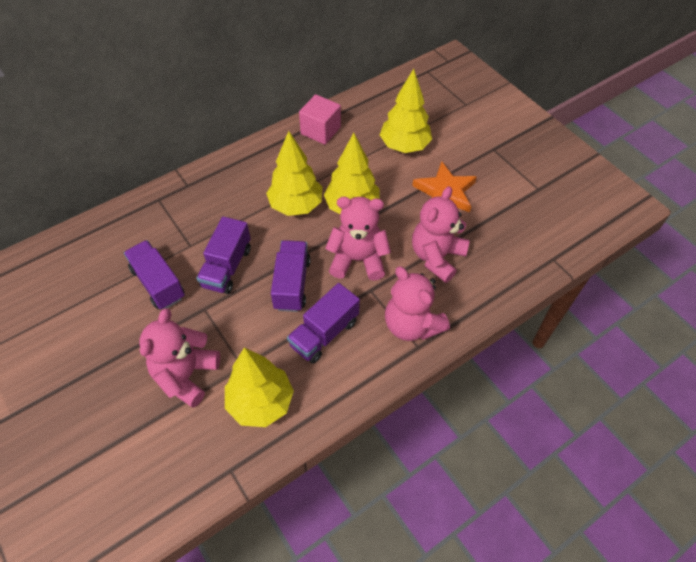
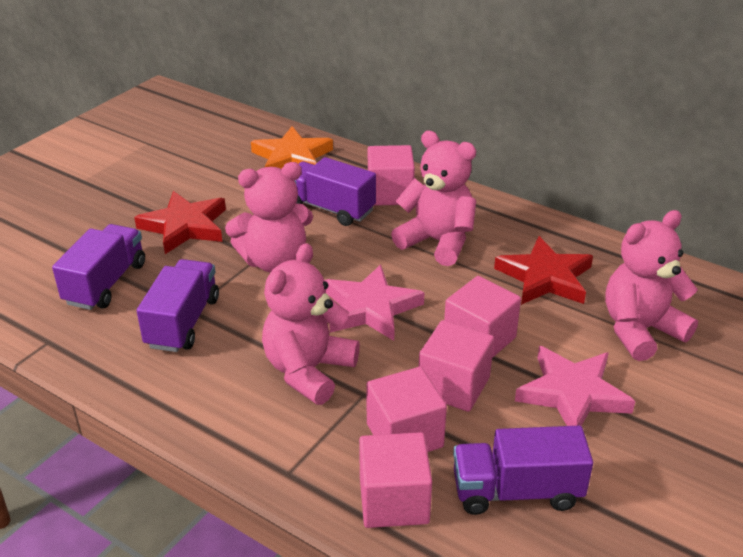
pink cube: 1 -> 5
pink star: 0 -> 2
red star: 0 -> 2
yellow tree: 4 -> 0

